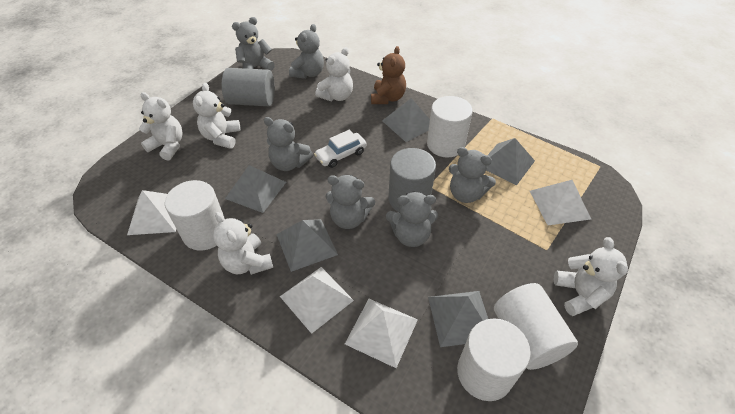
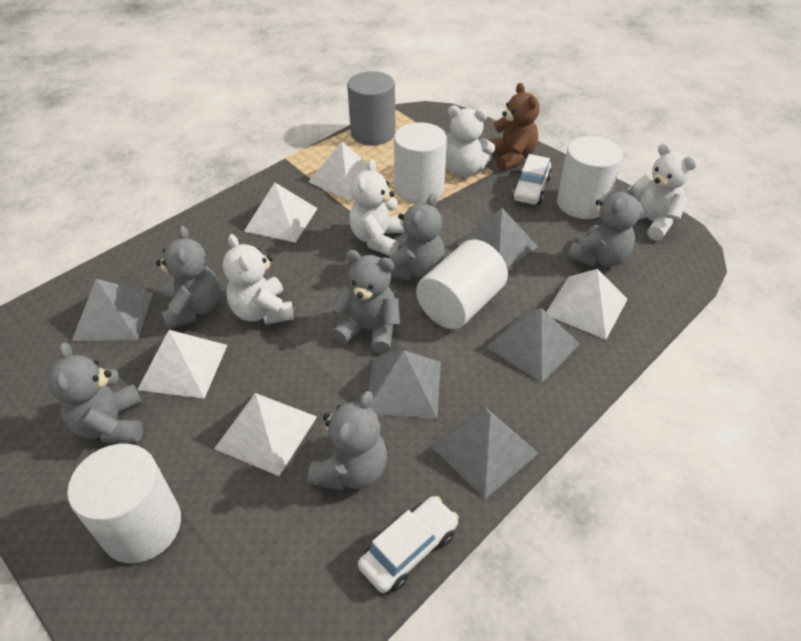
grey cylinder: 2 -> 1
white car: 1 -> 2
white pyramid: 4 -> 5
white teddy bear: 5 -> 4

